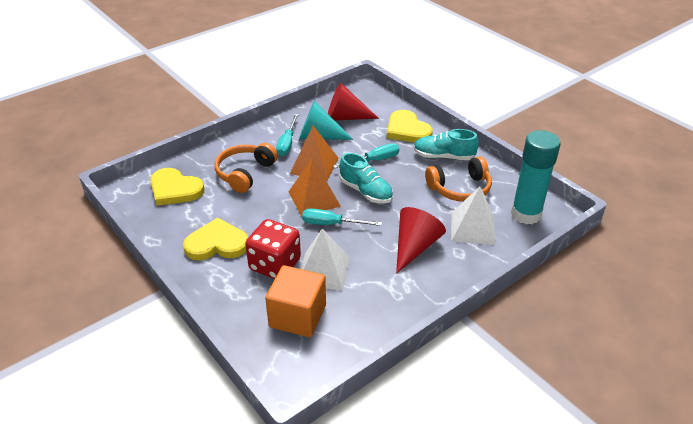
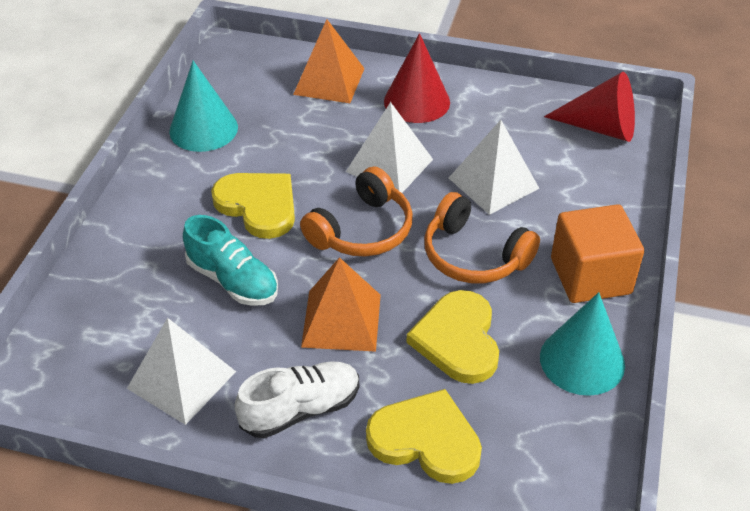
red dice: 1 -> 0
turquoise cone: 1 -> 2
turquoise glue stick: 1 -> 0
turquoise screwdriver: 3 -> 0
turquoise shoe: 2 -> 1
white pyramid: 2 -> 3
white shoe: 0 -> 1

